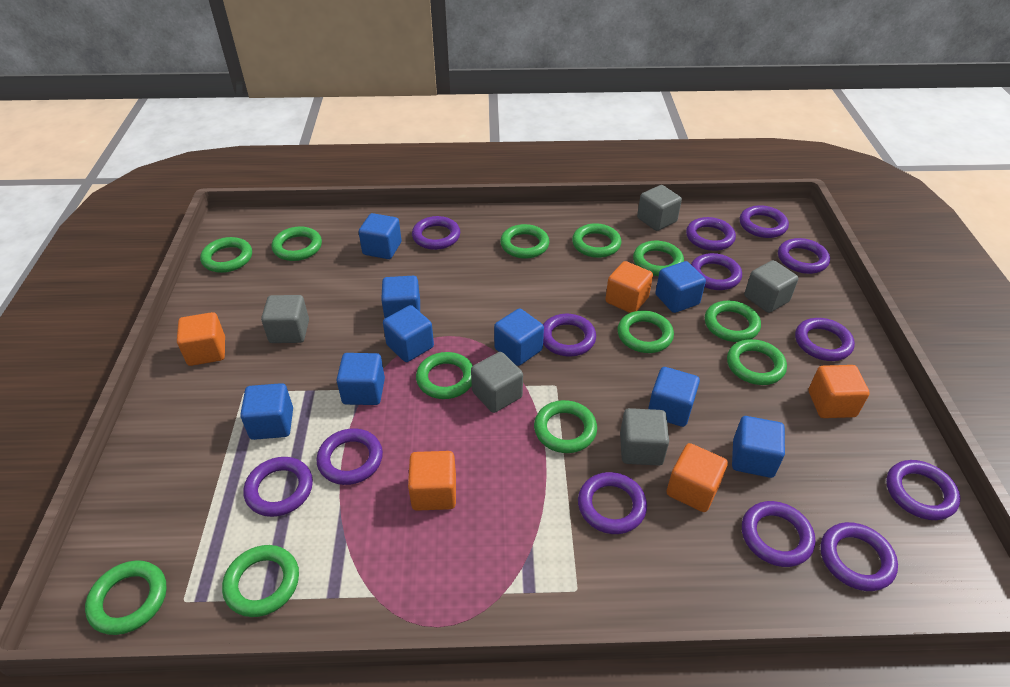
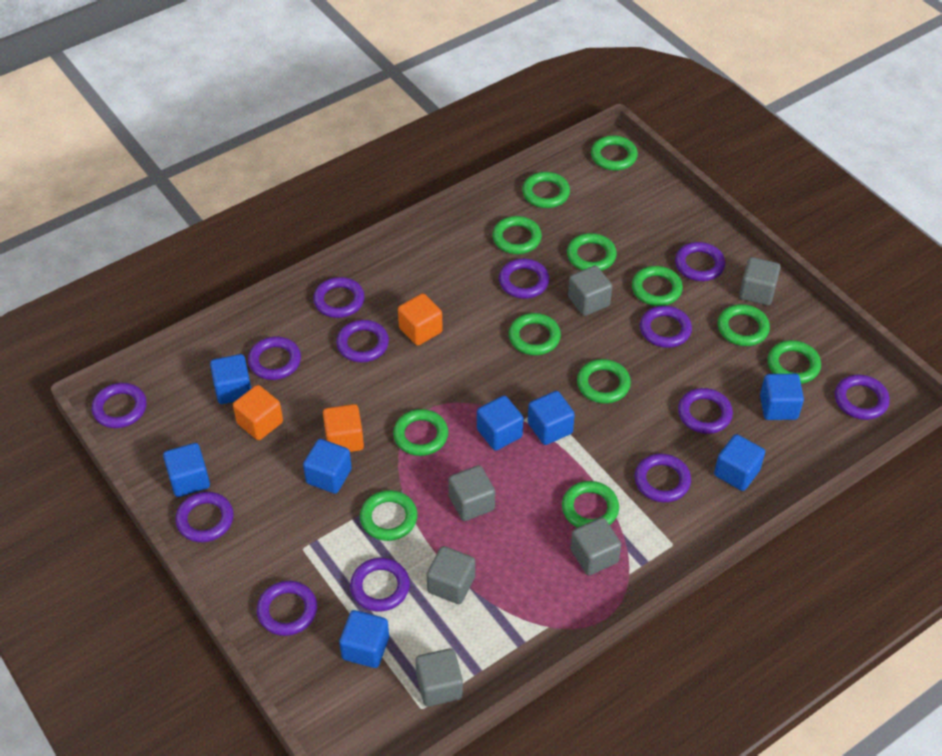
blue cube: 9 -> 8
grey cube: 5 -> 6
orange cube: 5 -> 3

